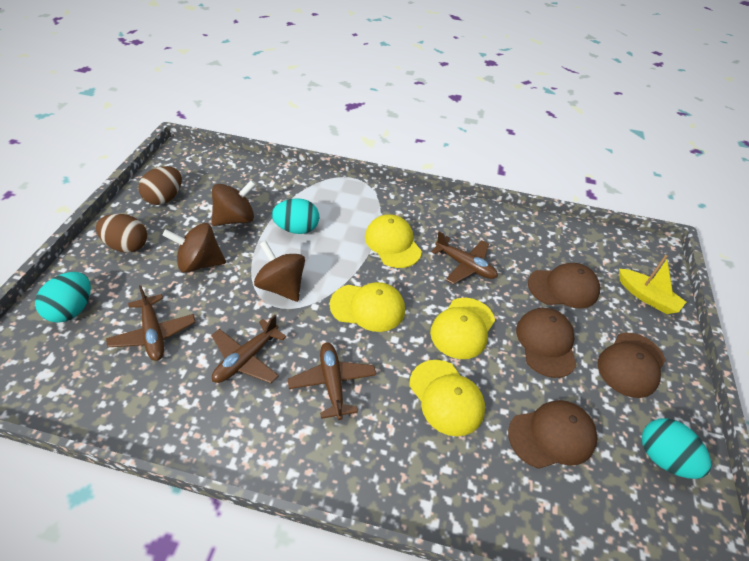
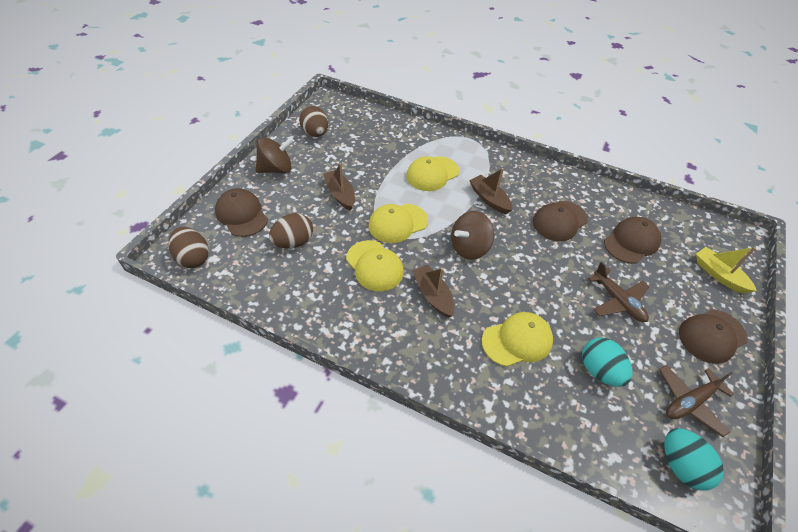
brown boat: 0 -> 3
brown egg: 2 -> 3
brown plane: 4 -> 2
brown spinning top: 3 -> 2
turquoise egg: 3 -> 2

